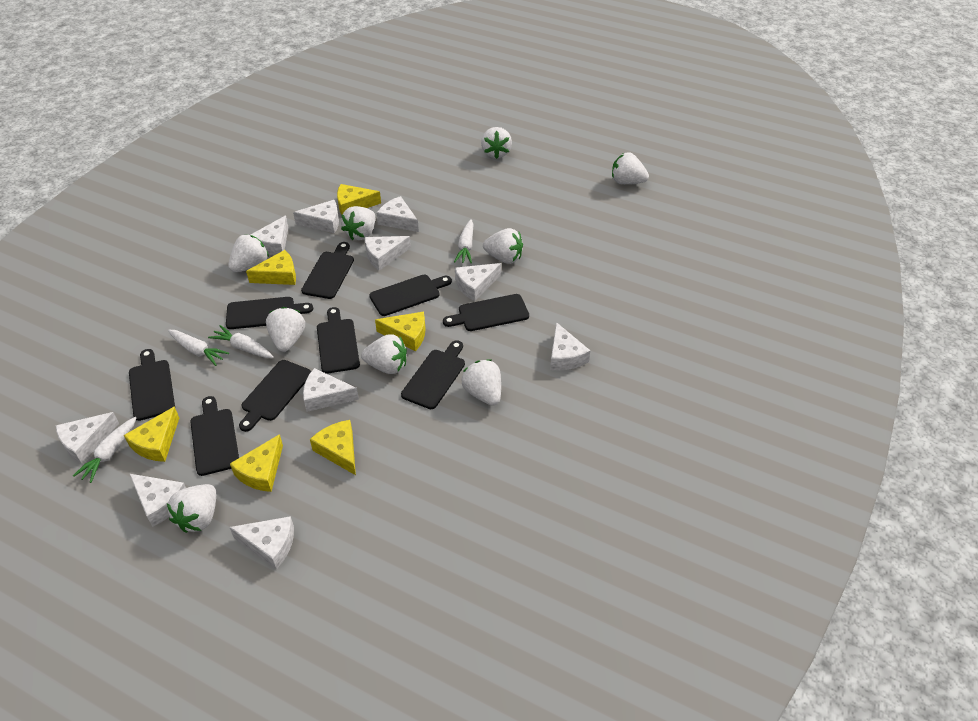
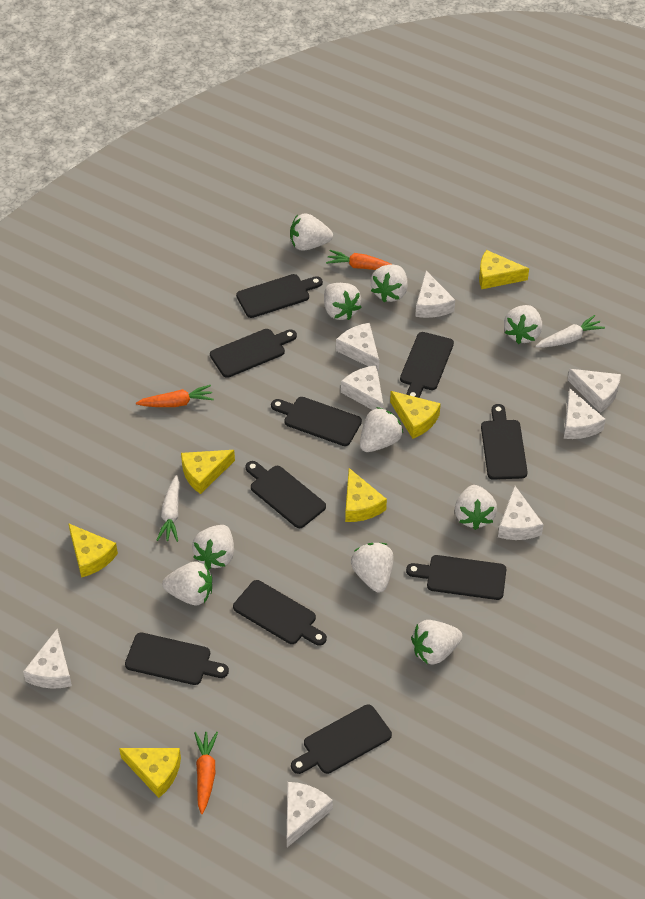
black cutting board: 9 -> 10
orange carrot: 0 -> 3
white carrot: 4 -> 2
white cheese: 10 -> 8
white strawberry: 9 -> 10

